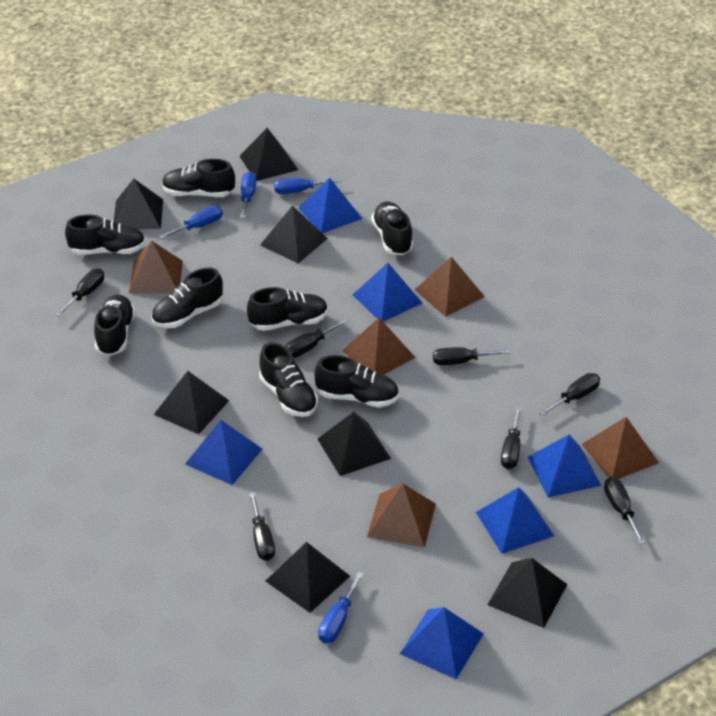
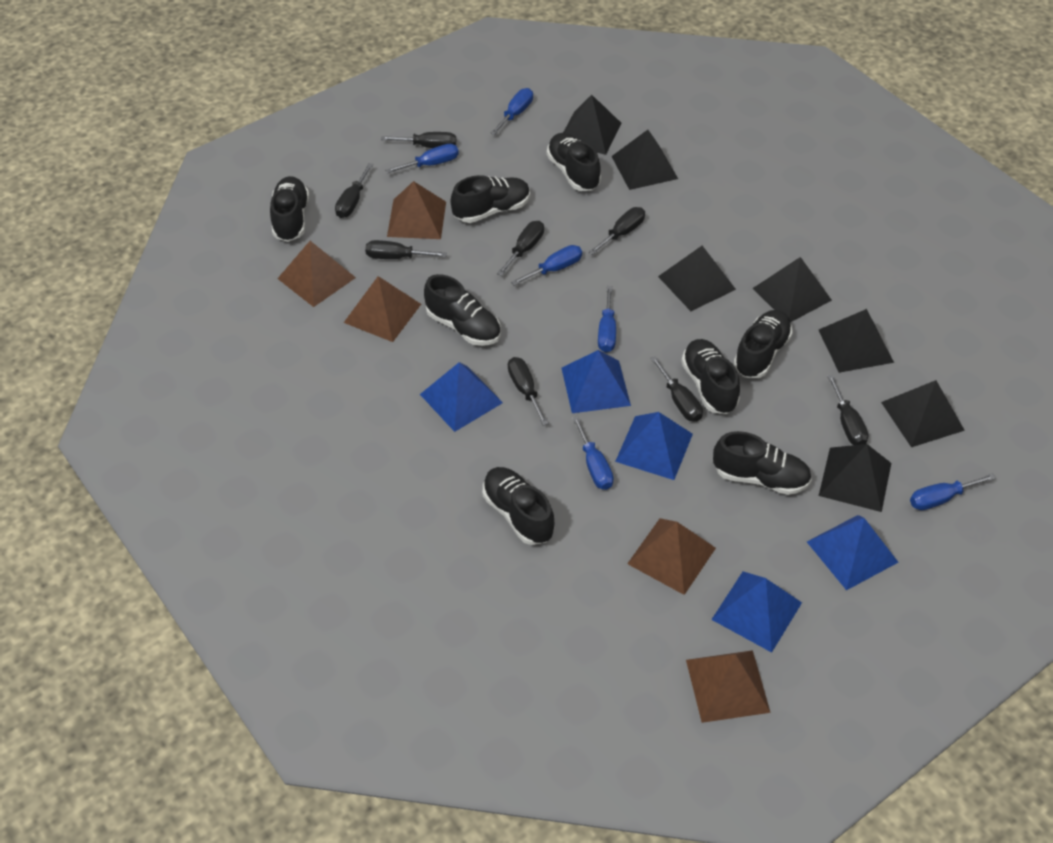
black screwdriver: 7 -> 8
blue pyramid: 6 -> 5
blue screwdriver: 4 -> 6

